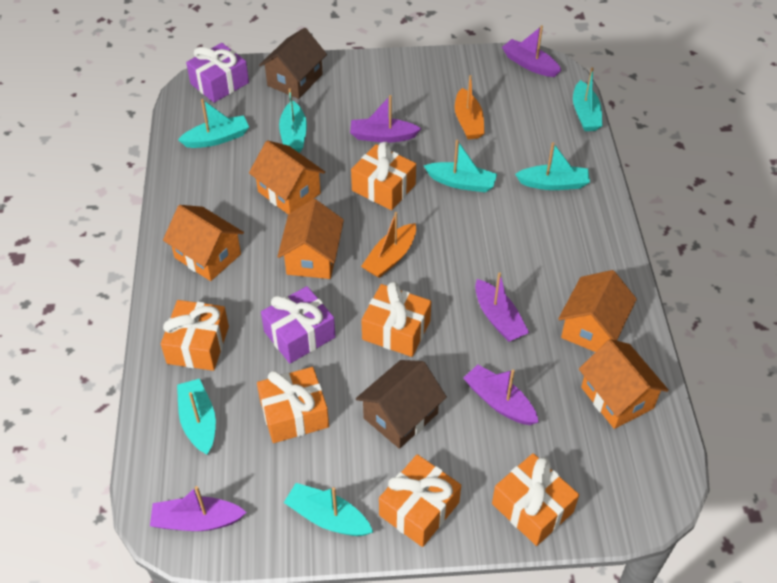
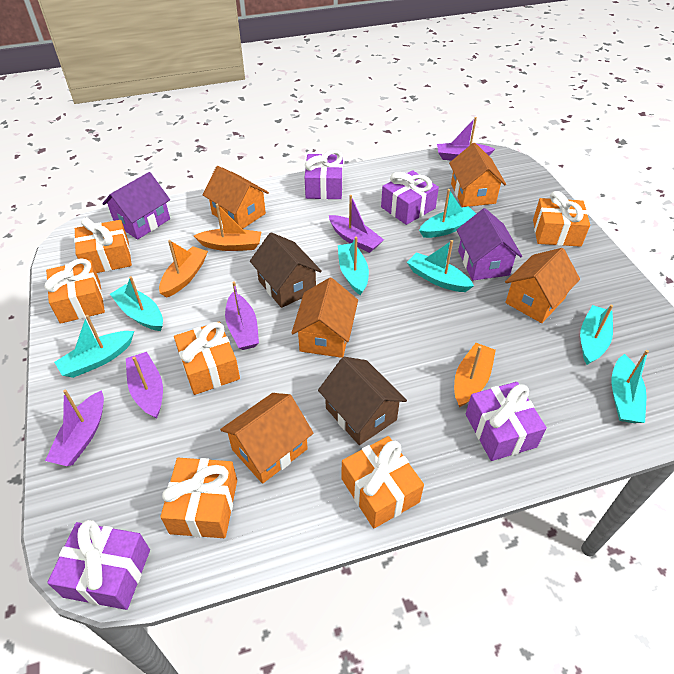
orange boat: 2 -> 3
purple gift: 2 -> 4
purple house: 0 -> 2

